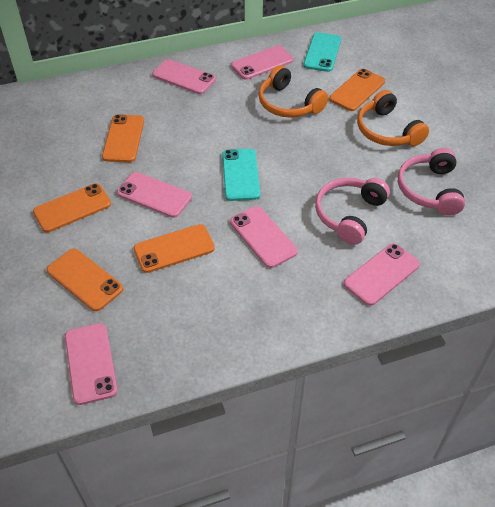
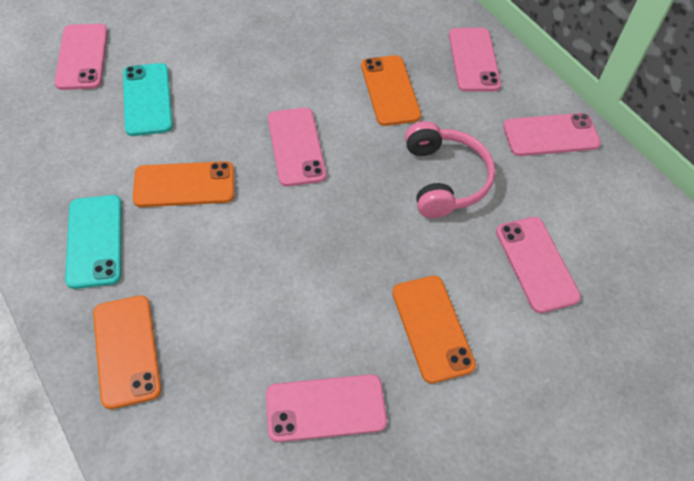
orange headphones: 2 -> 0
orange phone: 5 -> 4
pink headphones: 2 -> 1

